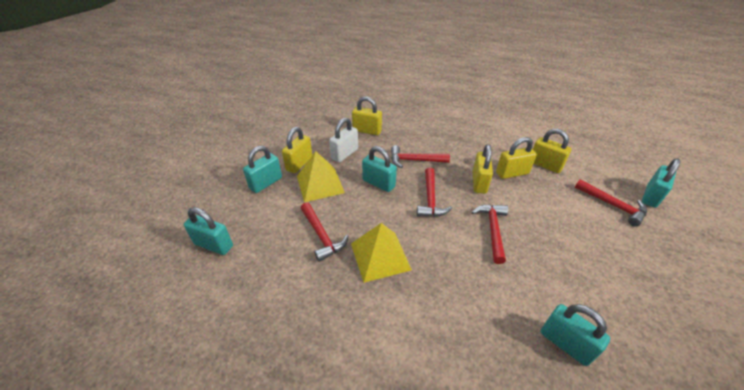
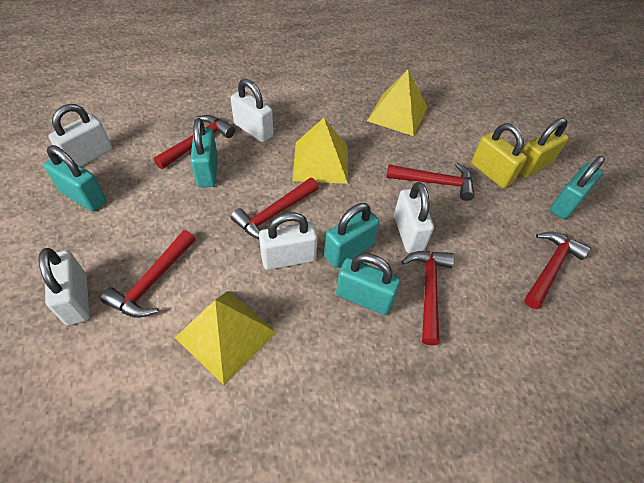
red hammer: 5 -> 6
white padlock: 1 -> 5
yellow padlock: 5 -> 2
yellow pyramid: 2 -> 3

